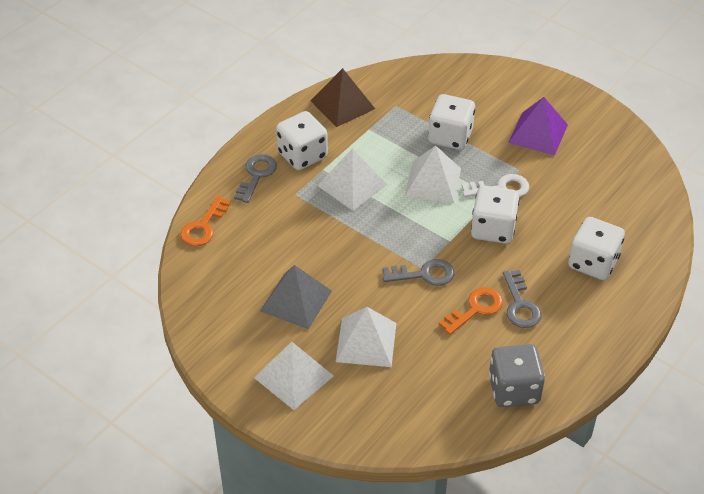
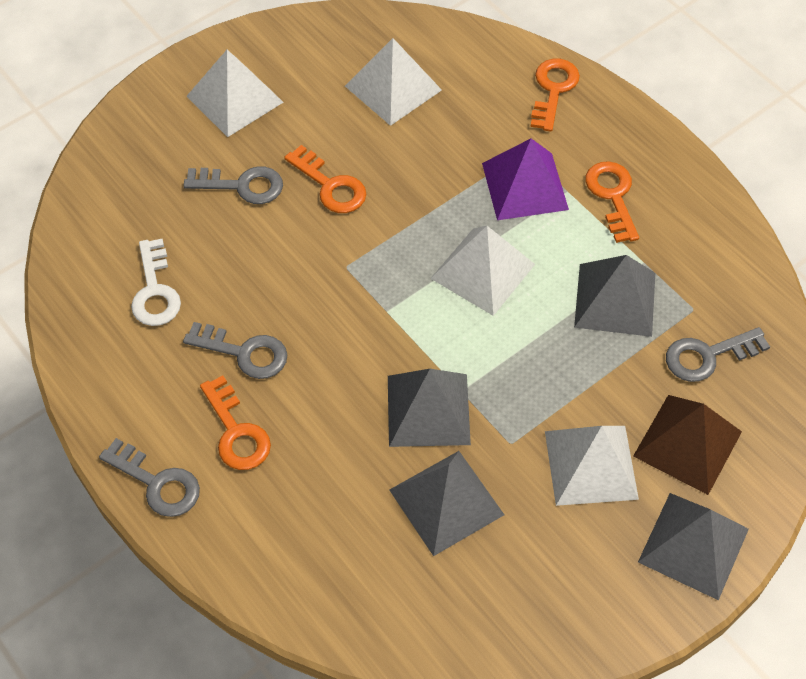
grey dice: 1 -> 0
grey key: 3 -> 4
grey pyramid: 1 -> 4
orange key: 2 -> 4
white dice: 4 -> 0

